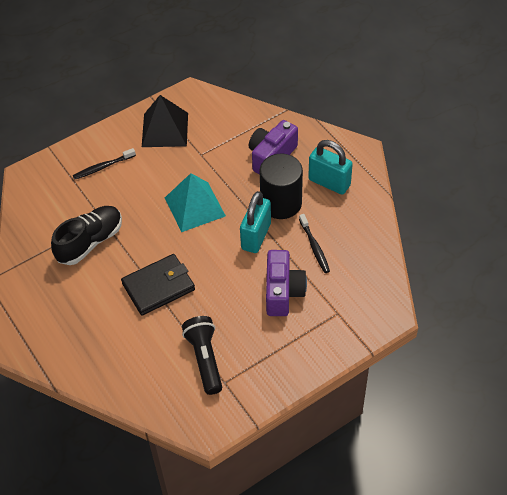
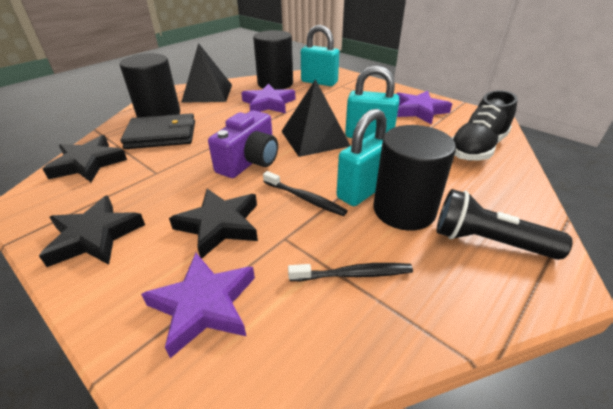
black cylinder: 1 -> 3
black pyramid: 1 -> 2
black star: 0 -> 3
purple camera: 2 -> 1
purple star: 0 -> 3
turquoise padlock: 2 -> 3
turquoise pyramid: 1 -> 0

